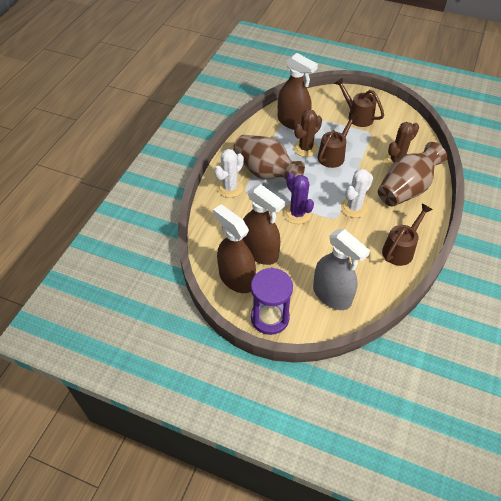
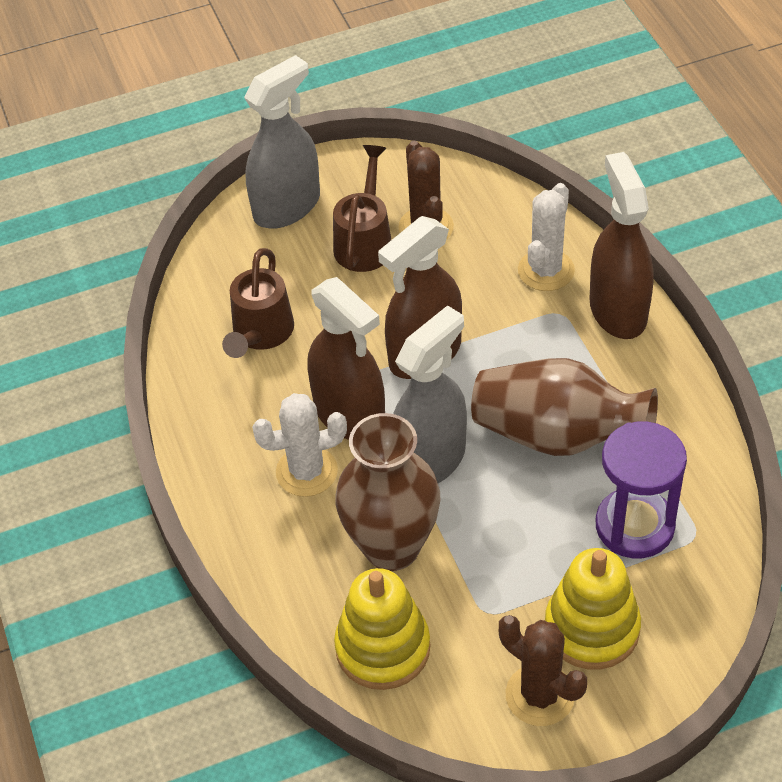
brown watering can: 3 -> 2
grey spray bottle: 1 -> 2
purple cactus: 1 -> 0
yellow stacking toy: 0 -> 2

